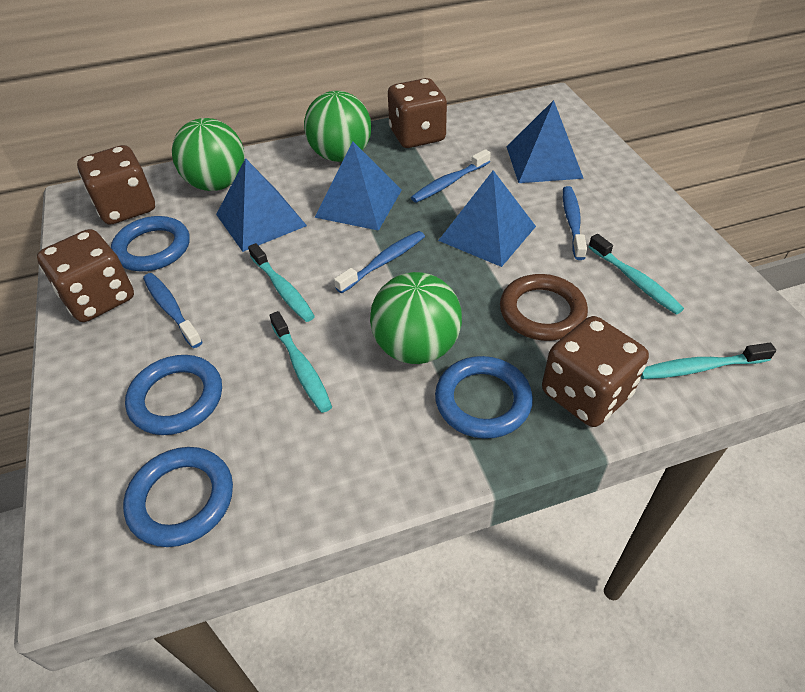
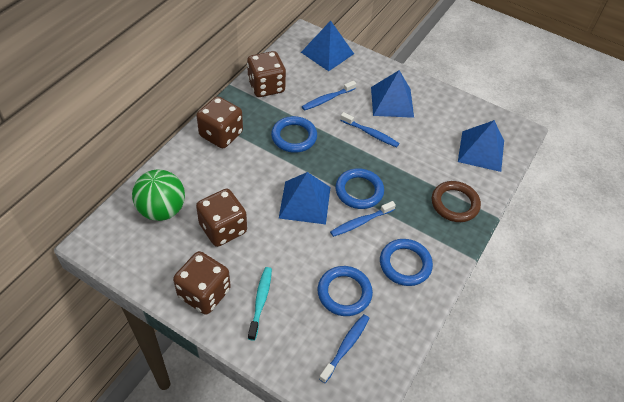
green ball: 3 -> 1
turquoise toothbrush: 4 -> 1

